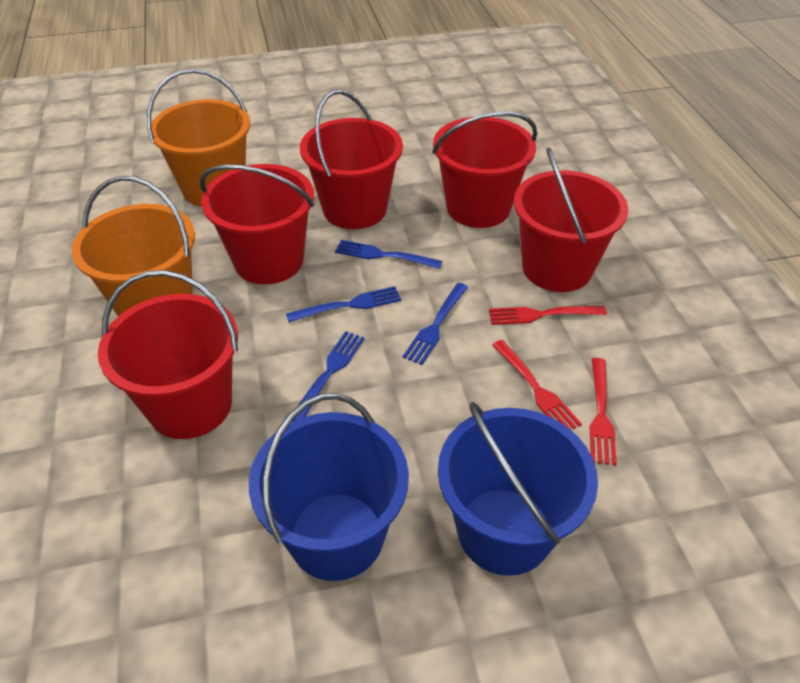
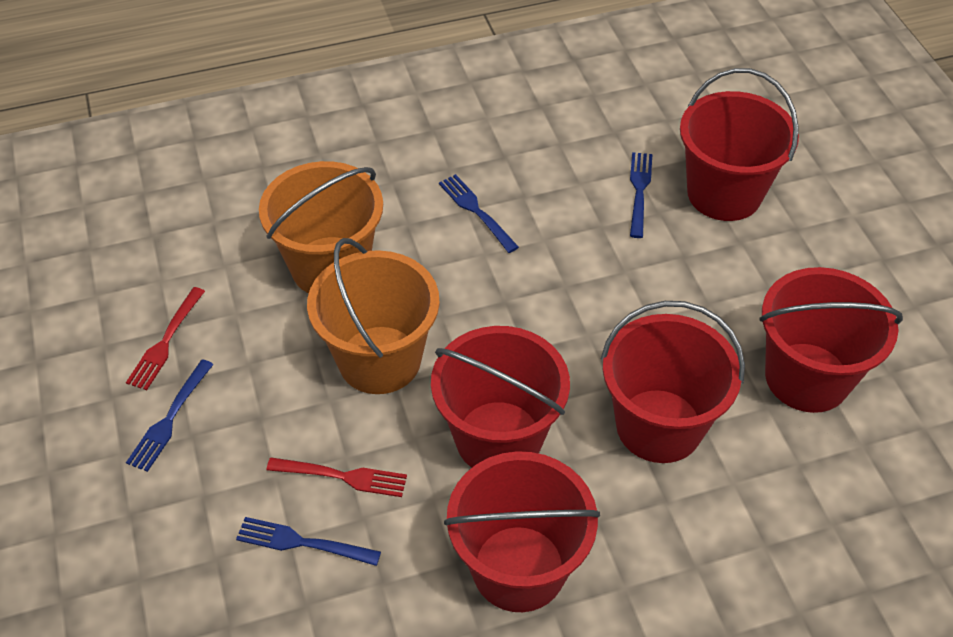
blue bucket: 2 -> 0
red fork: 3 -> 2

